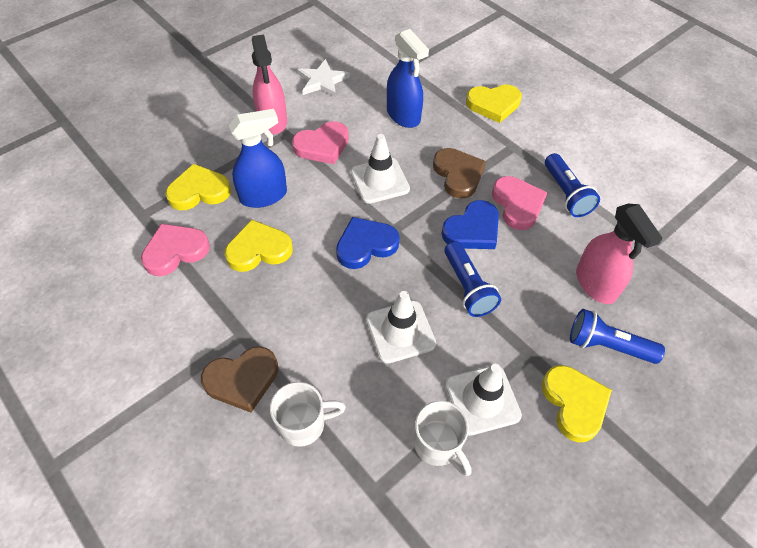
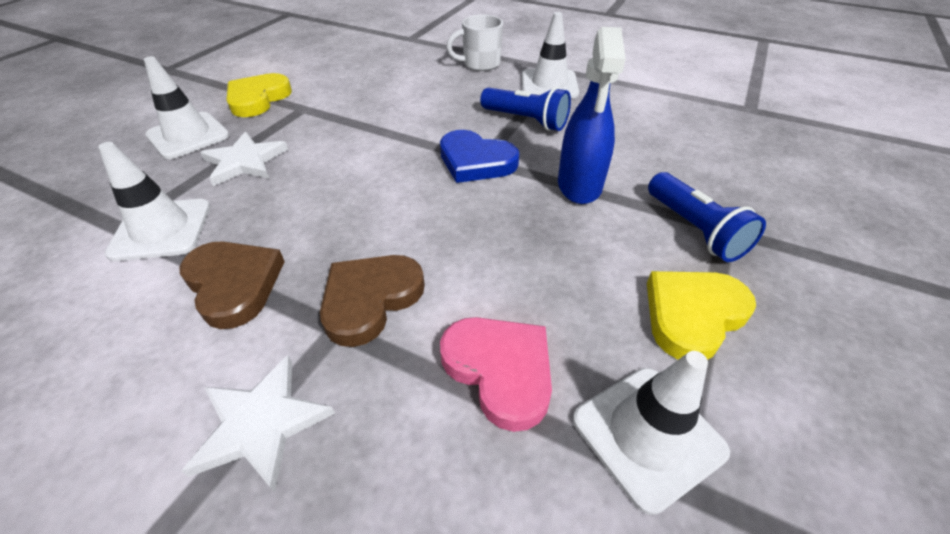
blue flashlight: 3 -> 2
blue heart: 2 -> 1
blue spray bottle: 2 -> 1
pink heart: 3 -> 1
pink spray bottle: 2 -> 0
white mug: 2 -> 1
white star: 1 -> 2
white traffic cone: 3 -> 4
yellow heart: 4 -> 2

